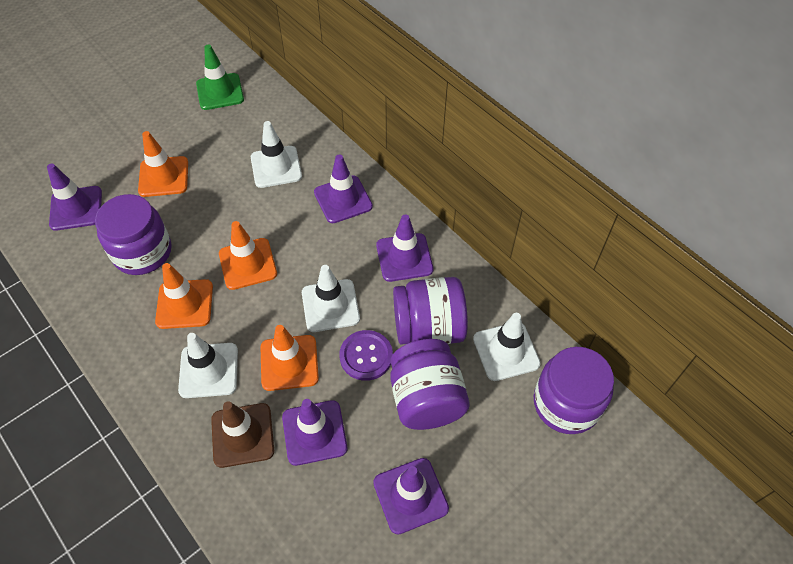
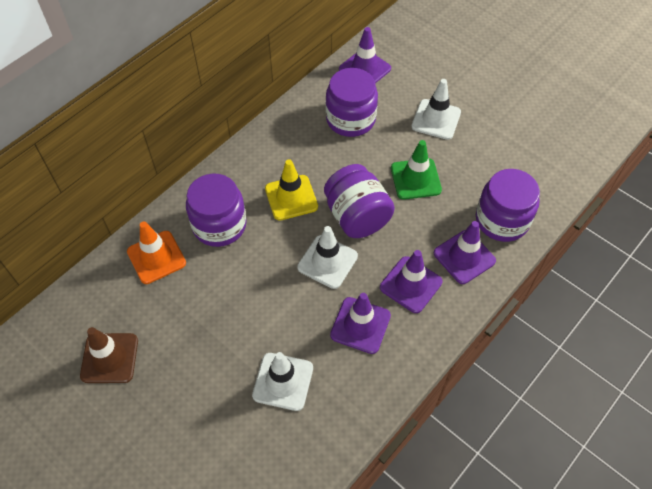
orange traffic cone: 4 -> 1
purple button: 1 -> 0
purple traffic cone: 5 -> 4
white traffic cone: 4 -> 3
yellow traffic cone: 0 -> 1

